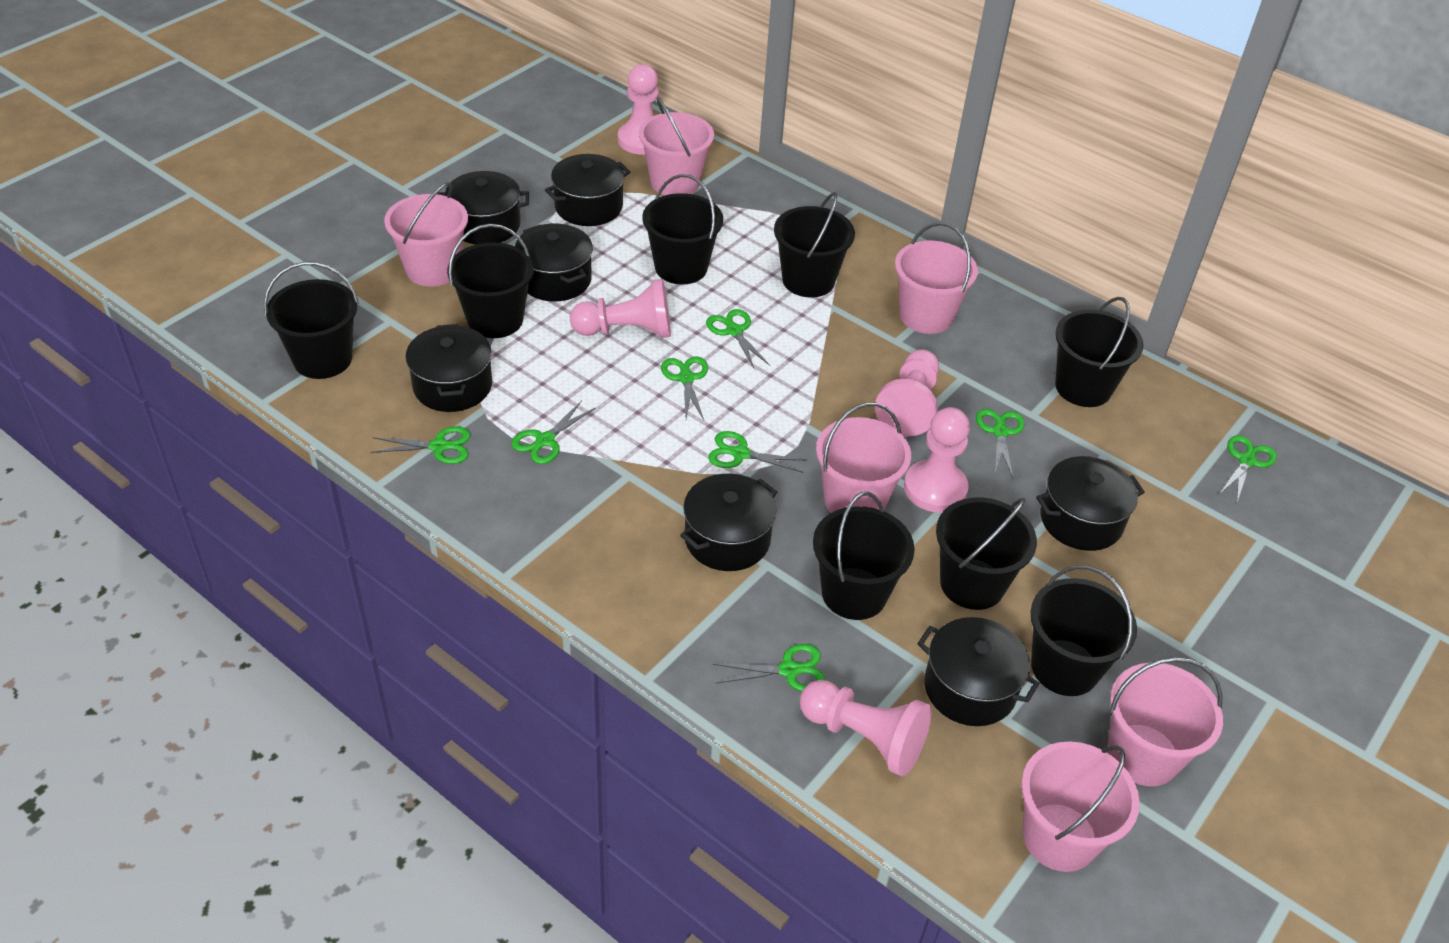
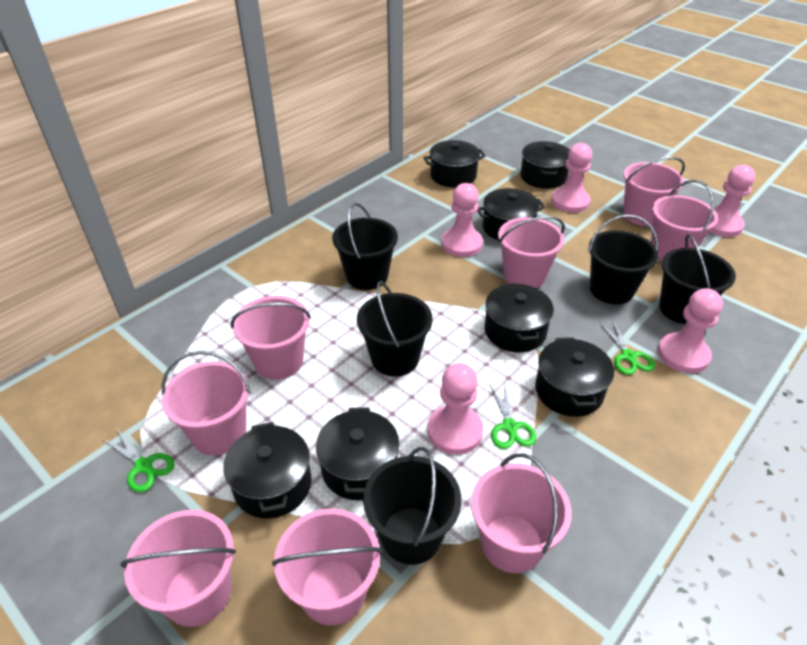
black bucket: 8 -> 5
green scissors: 8 -> 3
pink bucket: 6 -> 8

